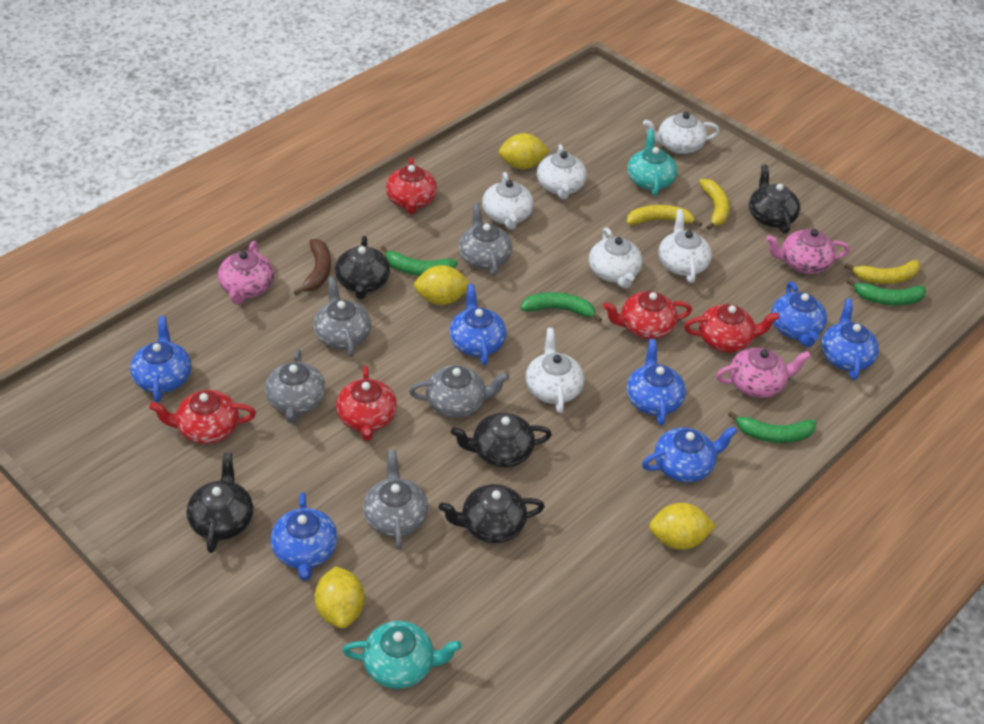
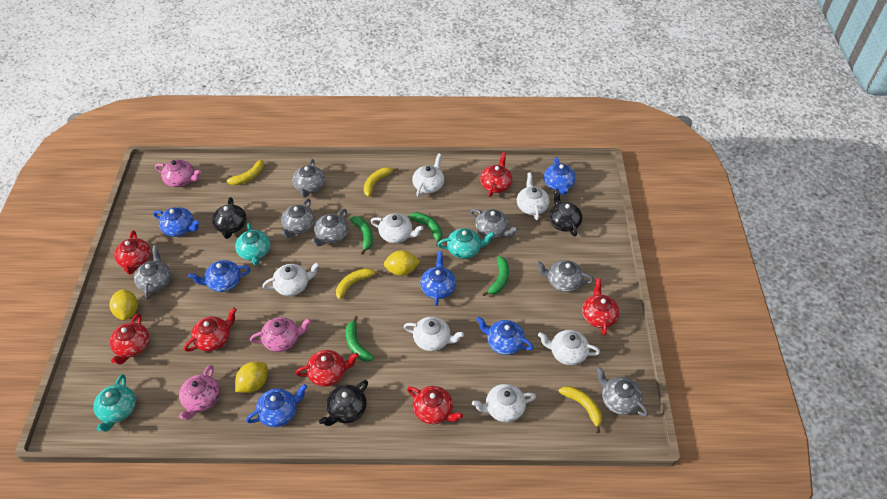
black teapot: 5 -> 3
blue teapot: 7 -> 6
brown banana: 1 -> 0
grey teapot: 5 -> 7
red teapot: 5 -> 7
turquoise teapot: 2 -> 3
white teapot: 6 -> 7
yellow banana: 3 -> 4
yellow lemon: 4 -> 3

